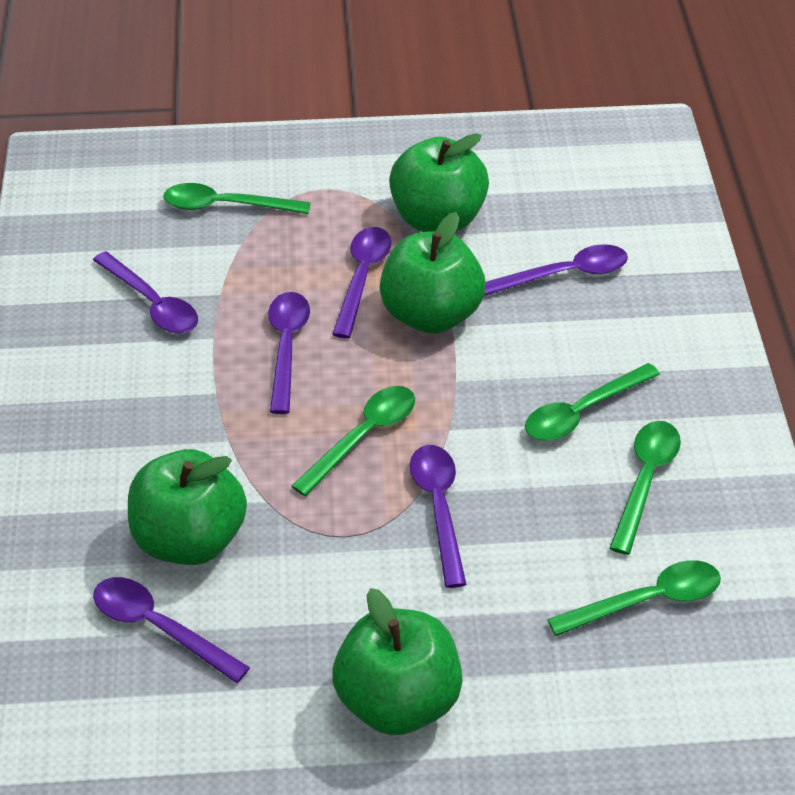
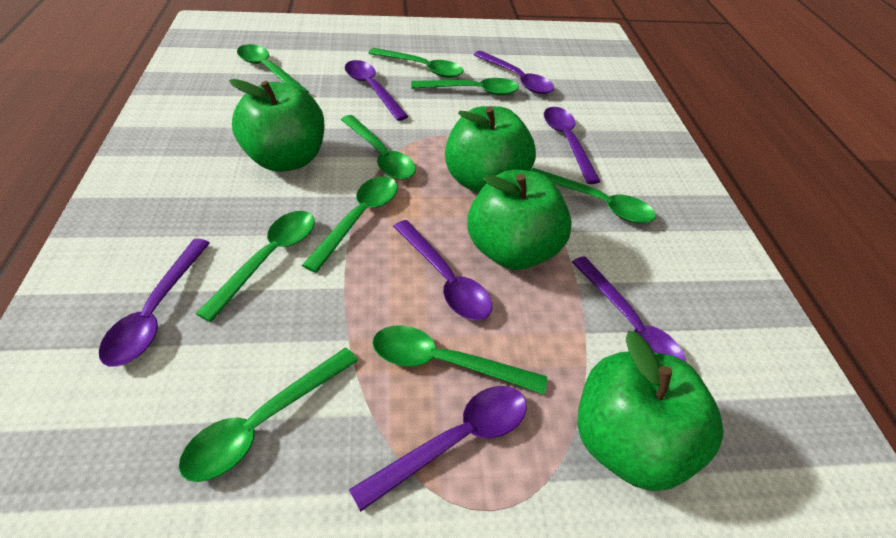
green spoon: 5 -> 9
purple spoon: 6 -> 7

